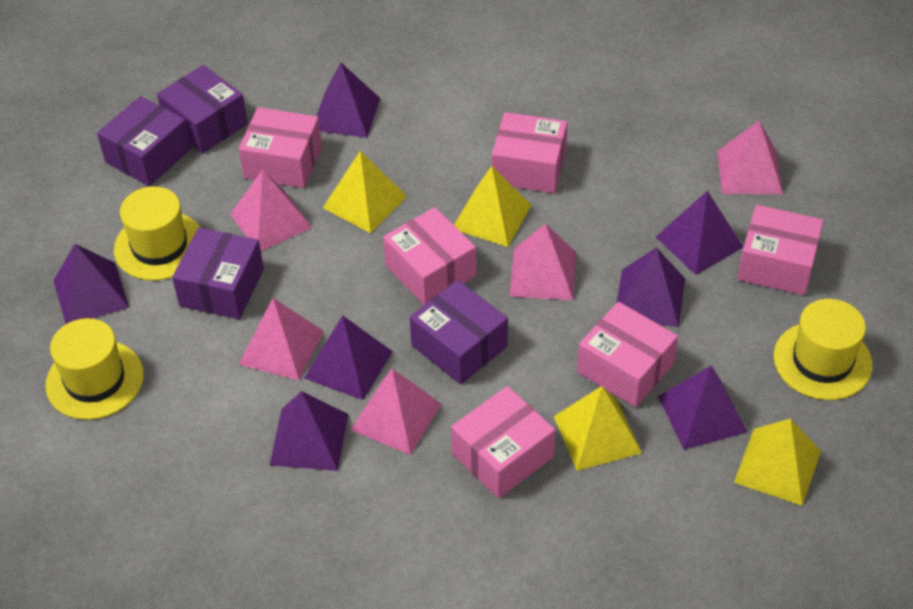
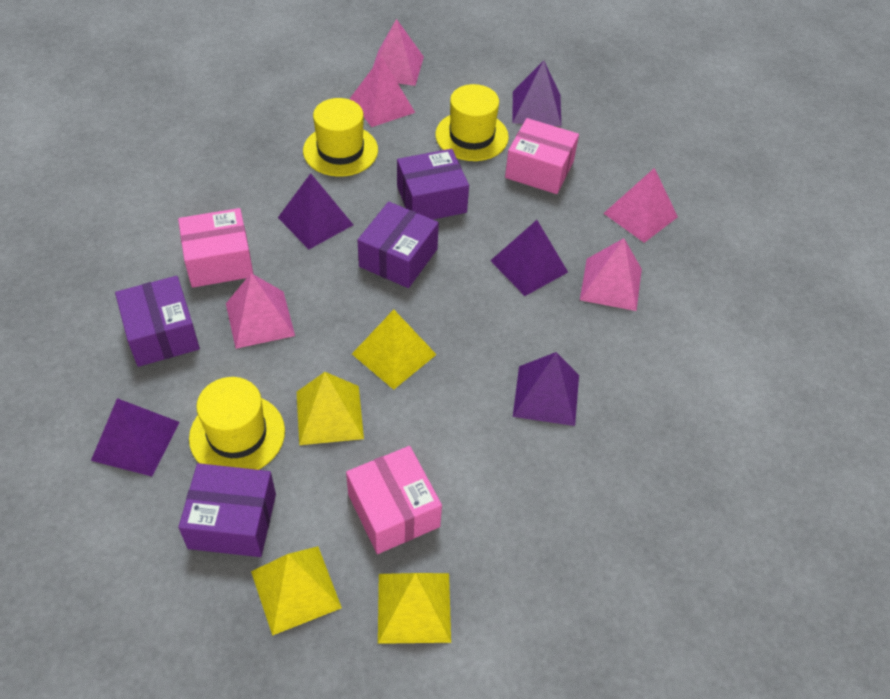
pink box: 6 -> 3
purple pyramid: 7 -> 5

